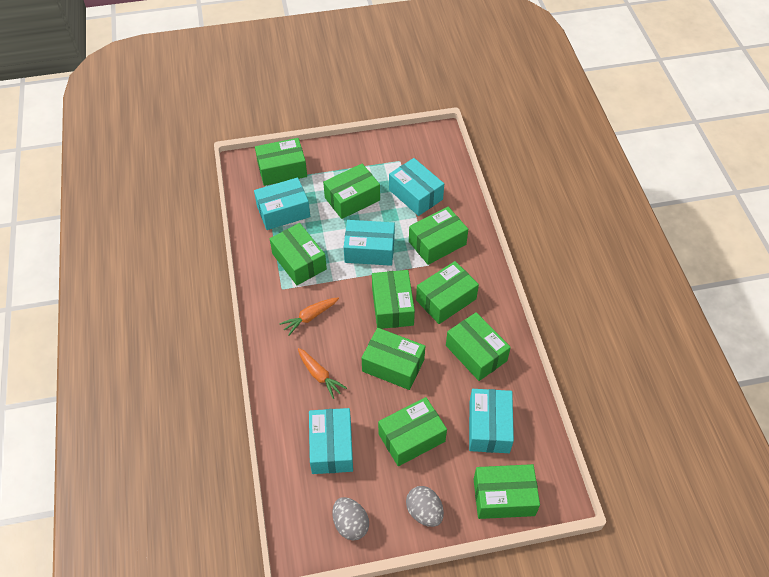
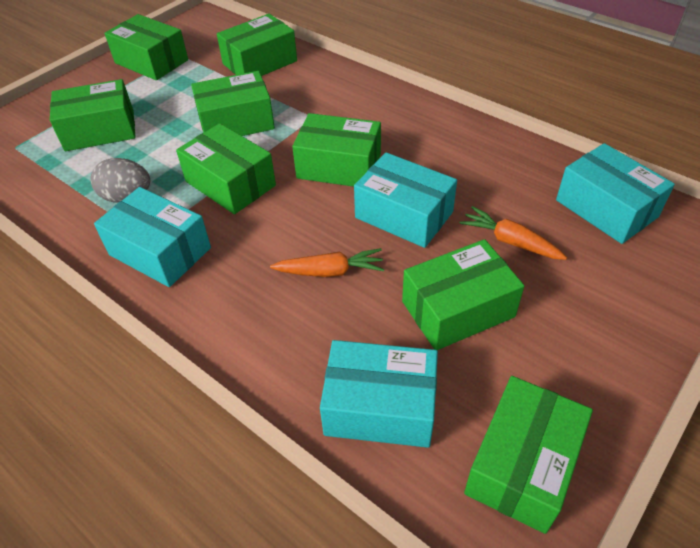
green box: 10 -> 8
grey egg: 2 -> 1
turquoise box: 5 -> 4

